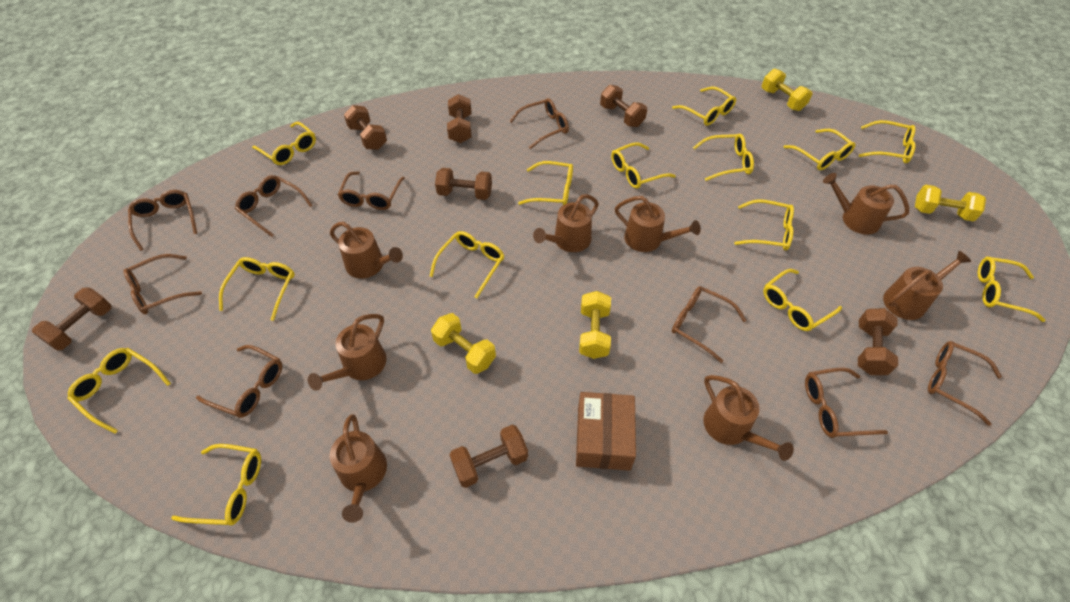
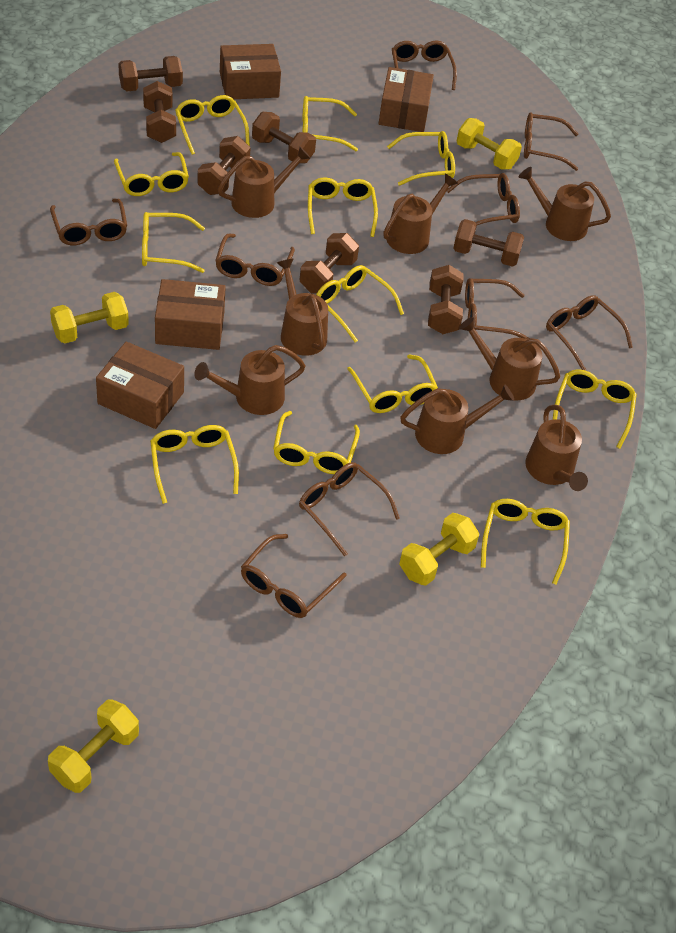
brown box: 1 -> 4
yellow glasses: 14 -> 12

